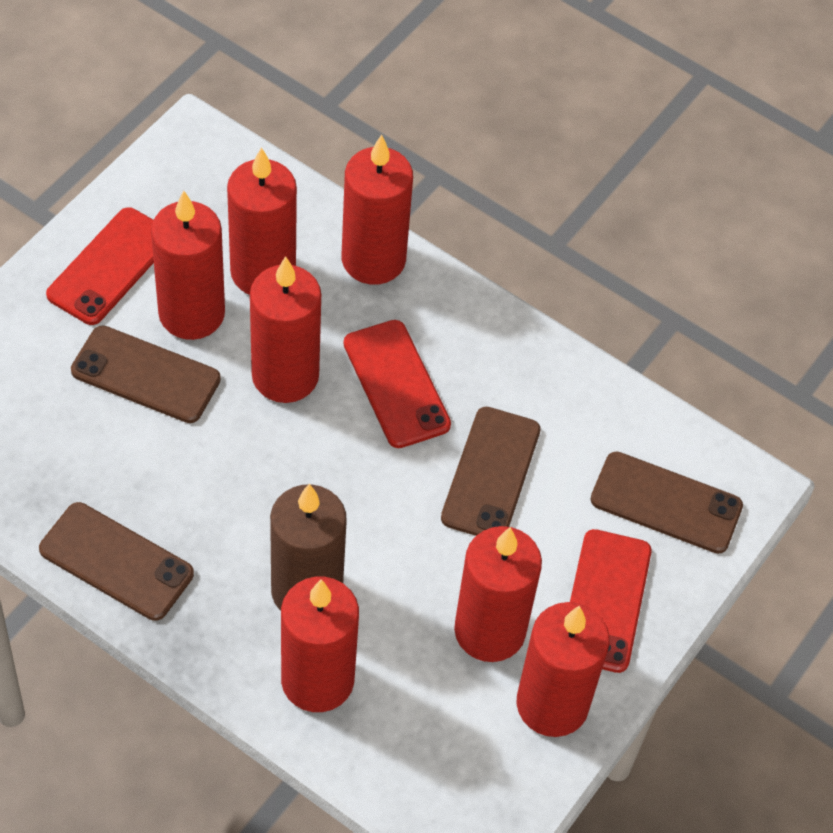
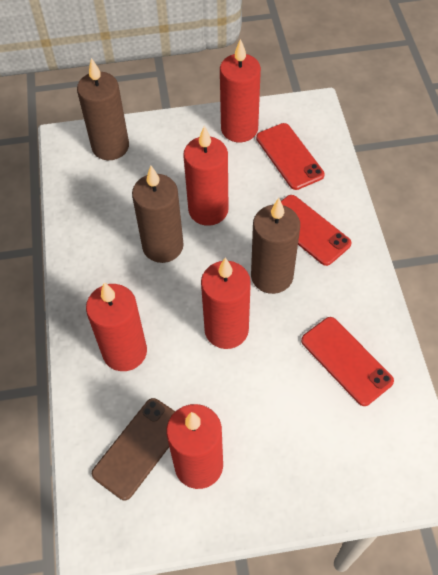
brown candle: 1 -> 3
brown phone: 4 -> 1
red candle: 7 -> 5

